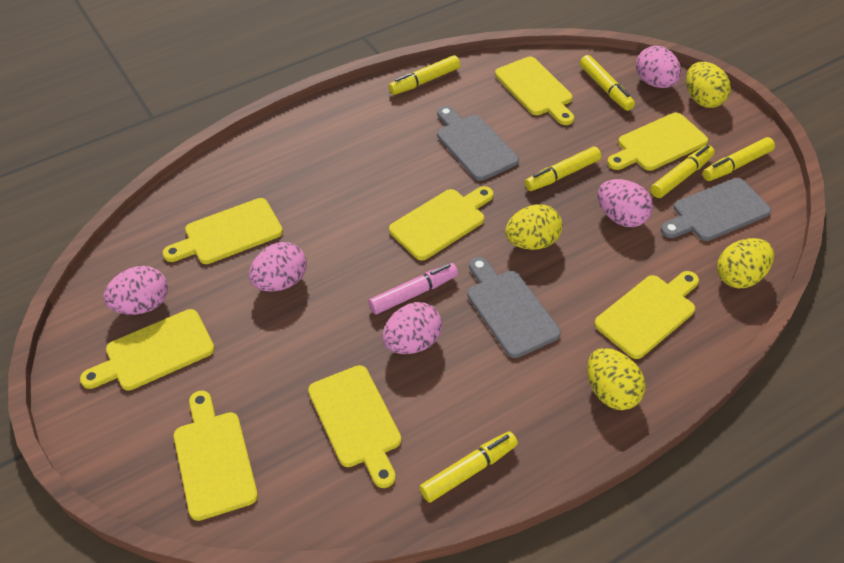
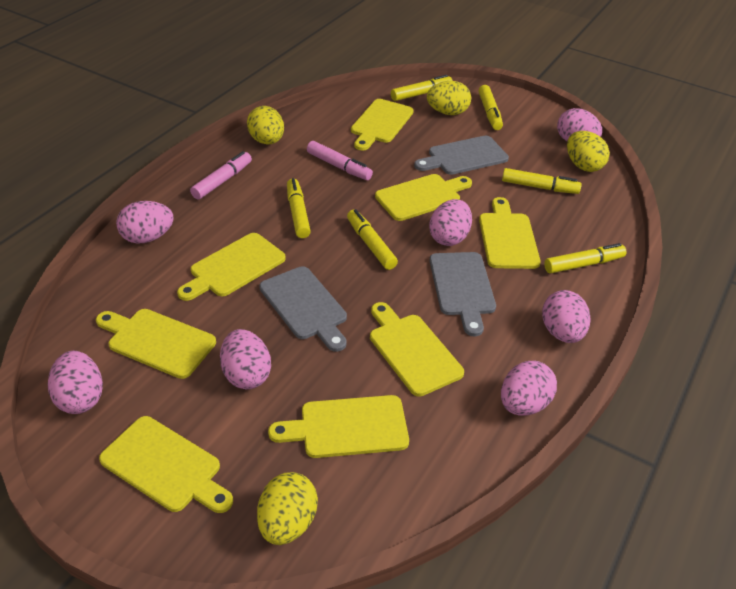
pink egg: 5 -> 7
pink marker: 1 -> 2

